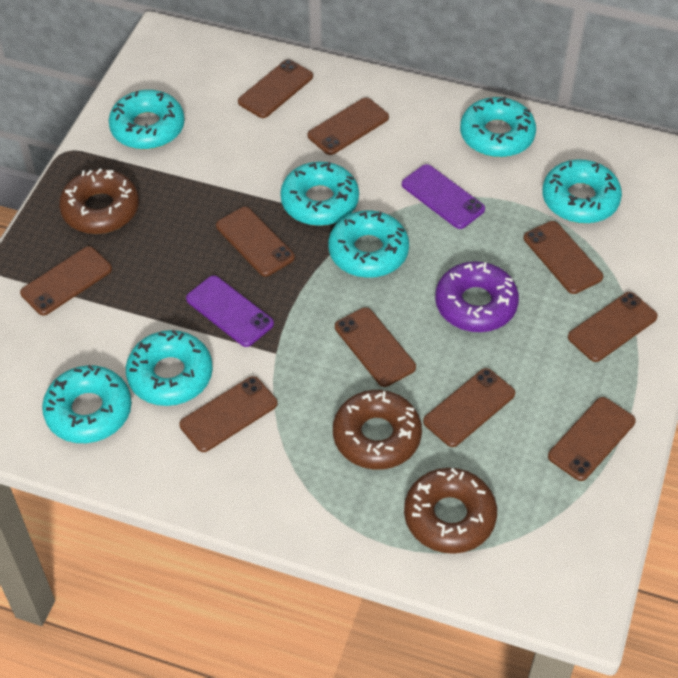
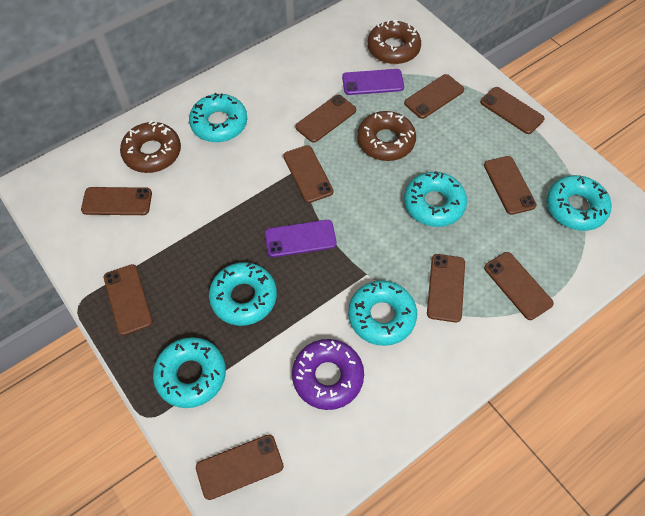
turquoise donut: 7 -> 6

